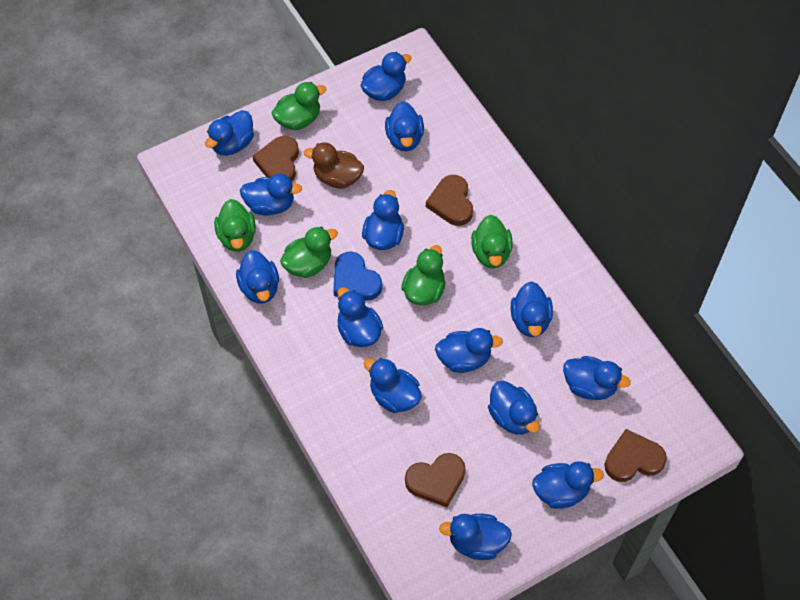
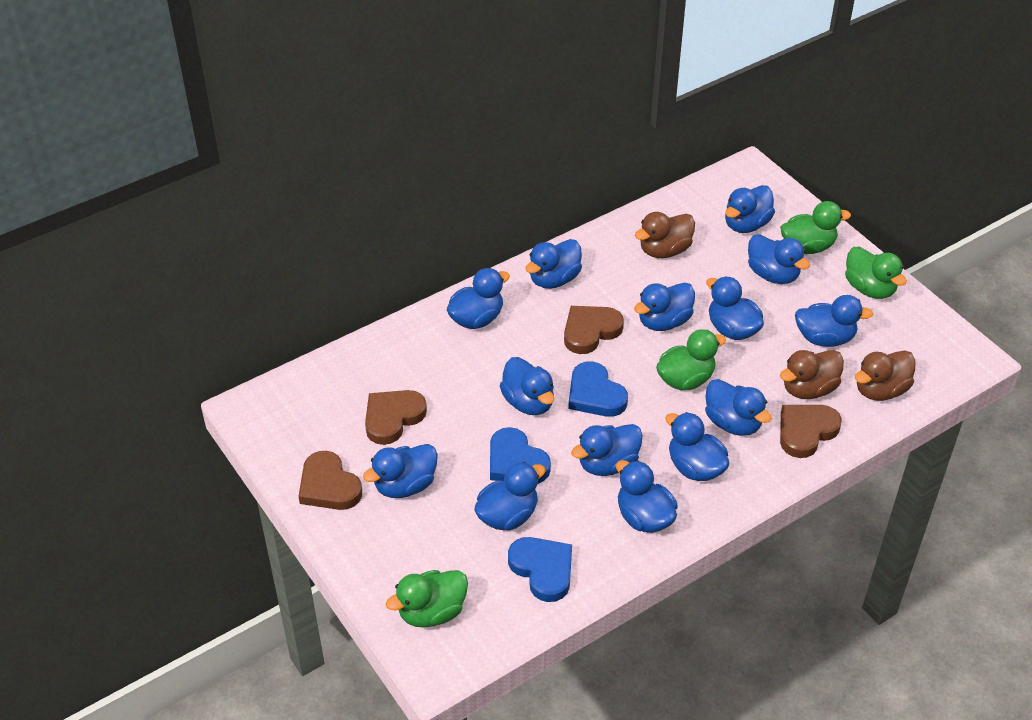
blue heart: 1 -> 3
brown duck: 1 -> 3
green duck: 5 -> 4

